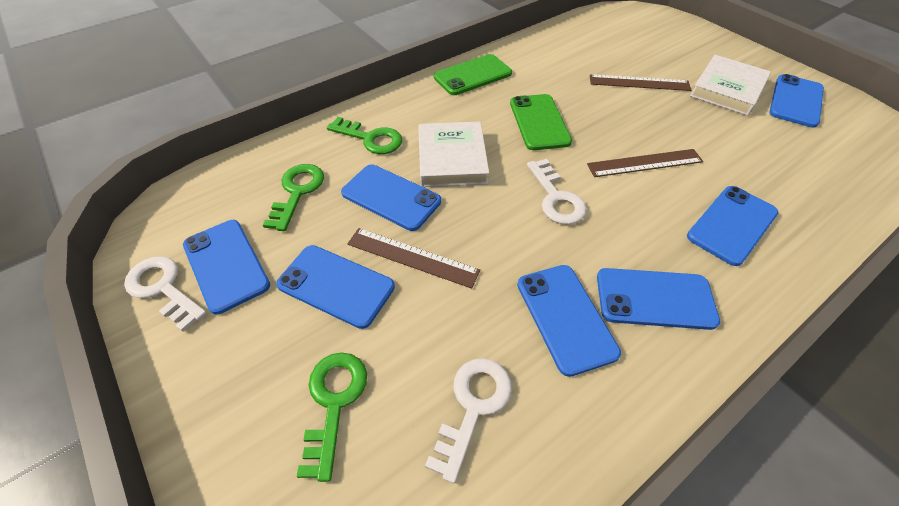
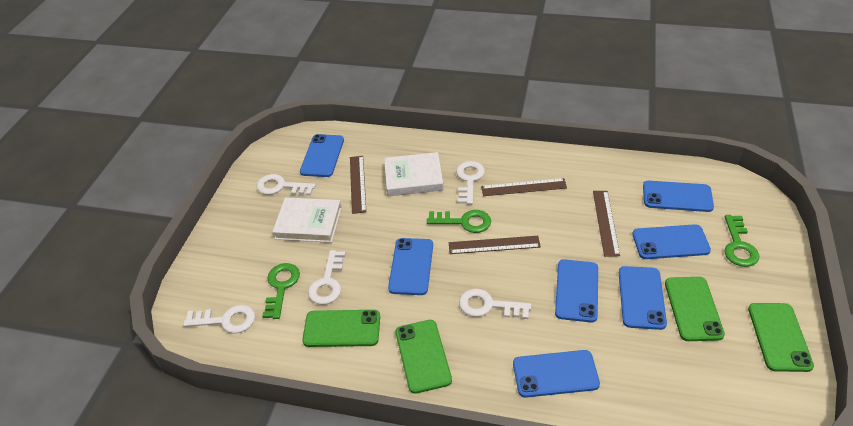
brown ruler: 3 -> 4
green phone: 2 -> 4
white key: 3 -> 5

